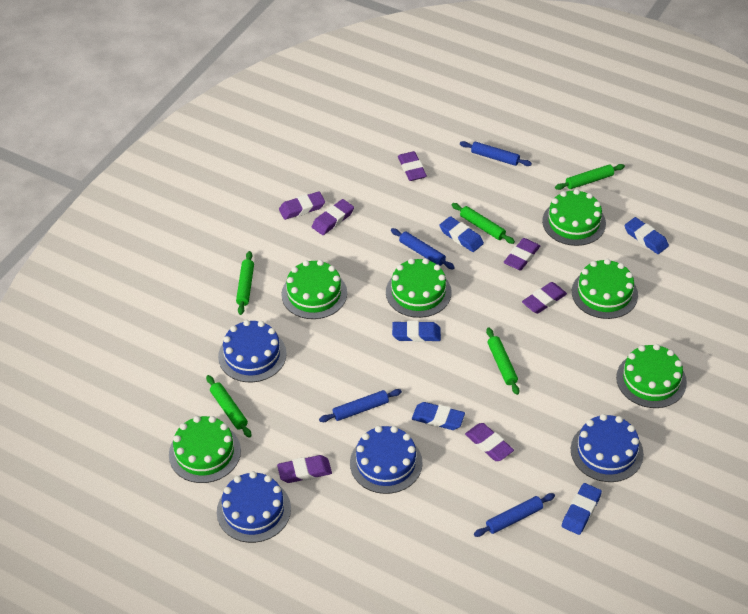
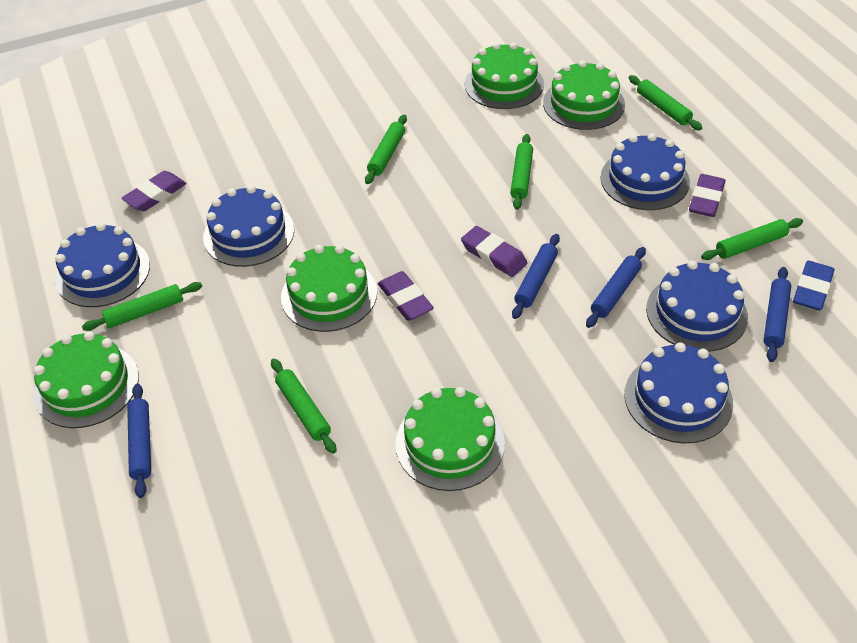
blue cake: 4 -> 5
blue eraser: 5 -> 1
green cake: 6 -> 5
green rolling pin: 5 -> 6
purple eraser: 7 -> 4

